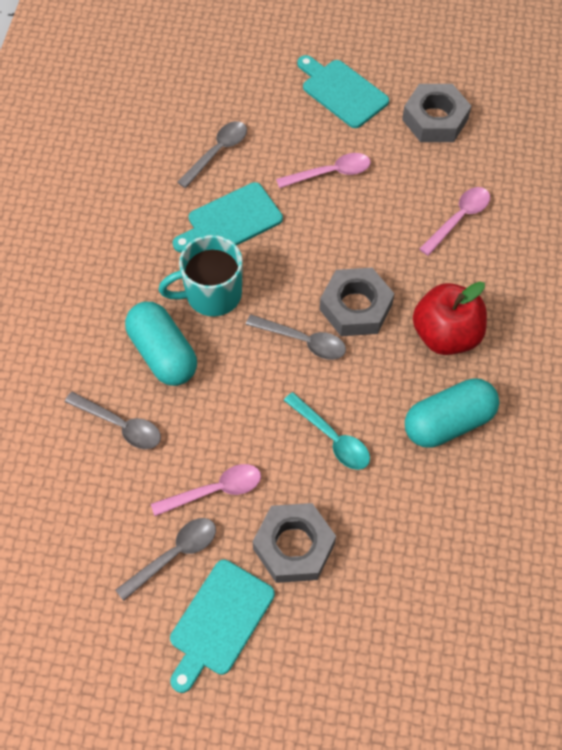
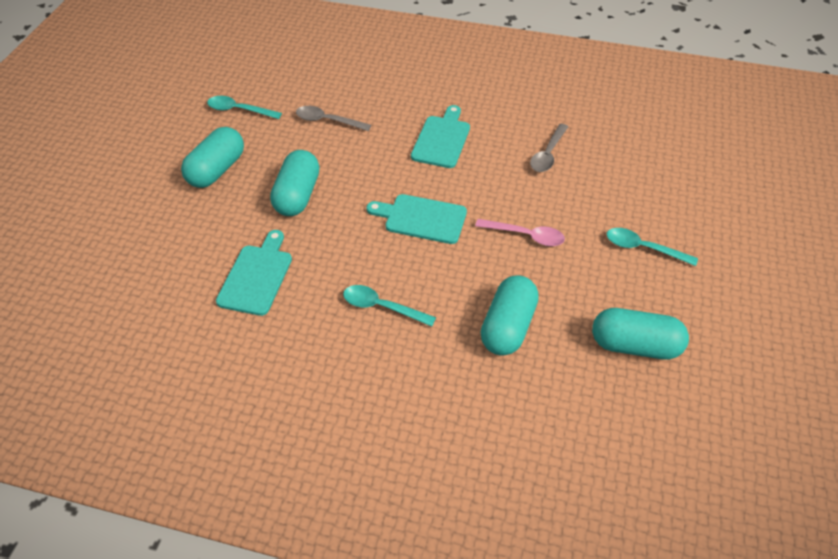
grey nut: 3 -> 0
grey spoon: 4 -> 2
pink spoon: 3 -> 1
red apple: 1 -> 0
turquoise capsule: 2 -> 4
turquoise mug: 1 -> 0
turquoise spoon: 1 -> 3

